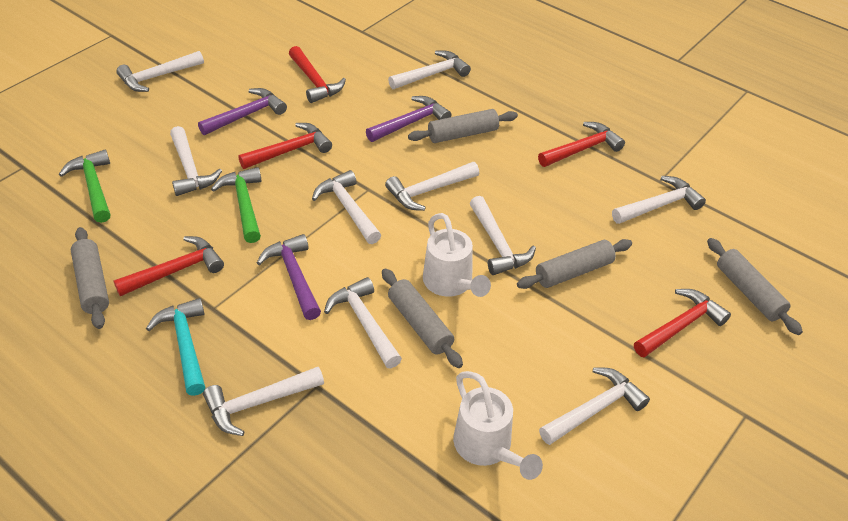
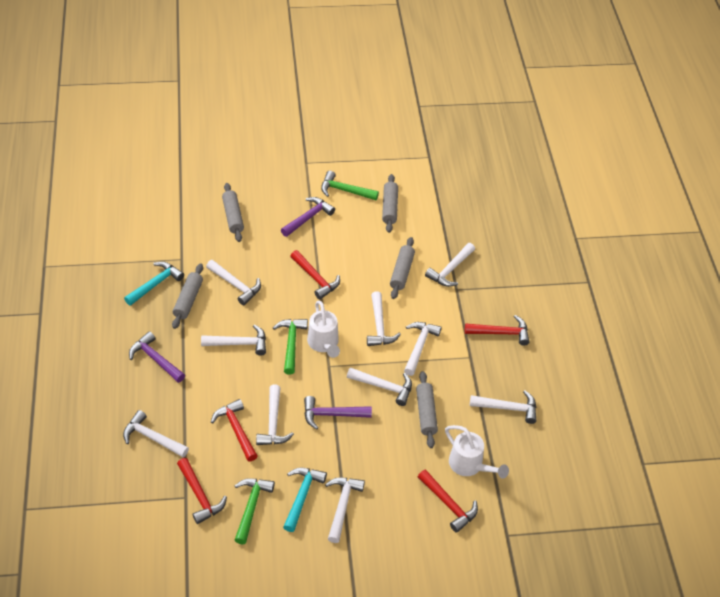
green hammer: 2 -> 3
turquoise hammer: 1 -> 2

